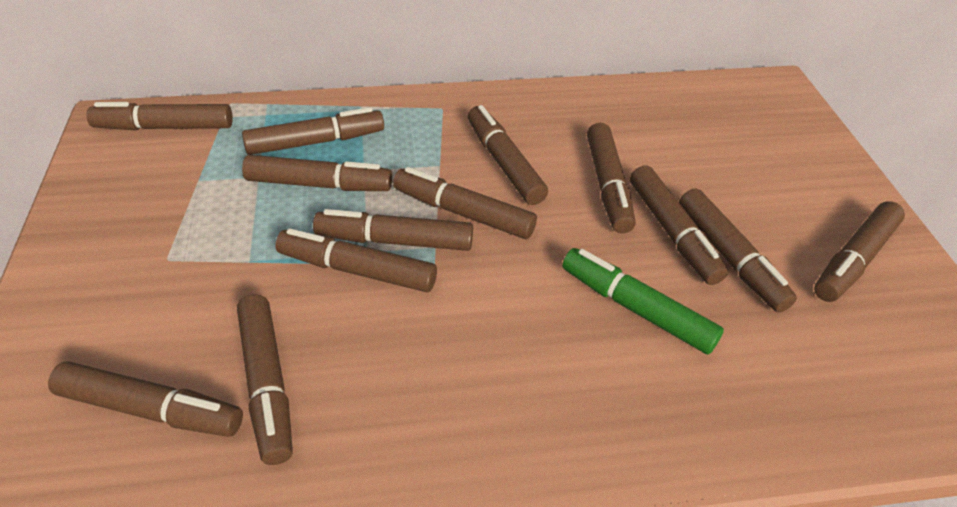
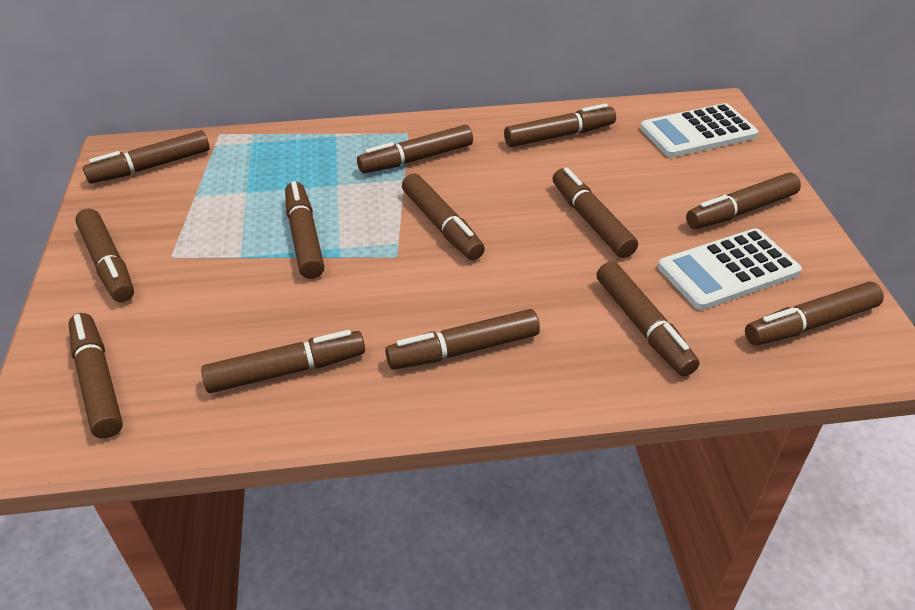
green marker: 1 -> 0
white calculator: 0 -> 2

